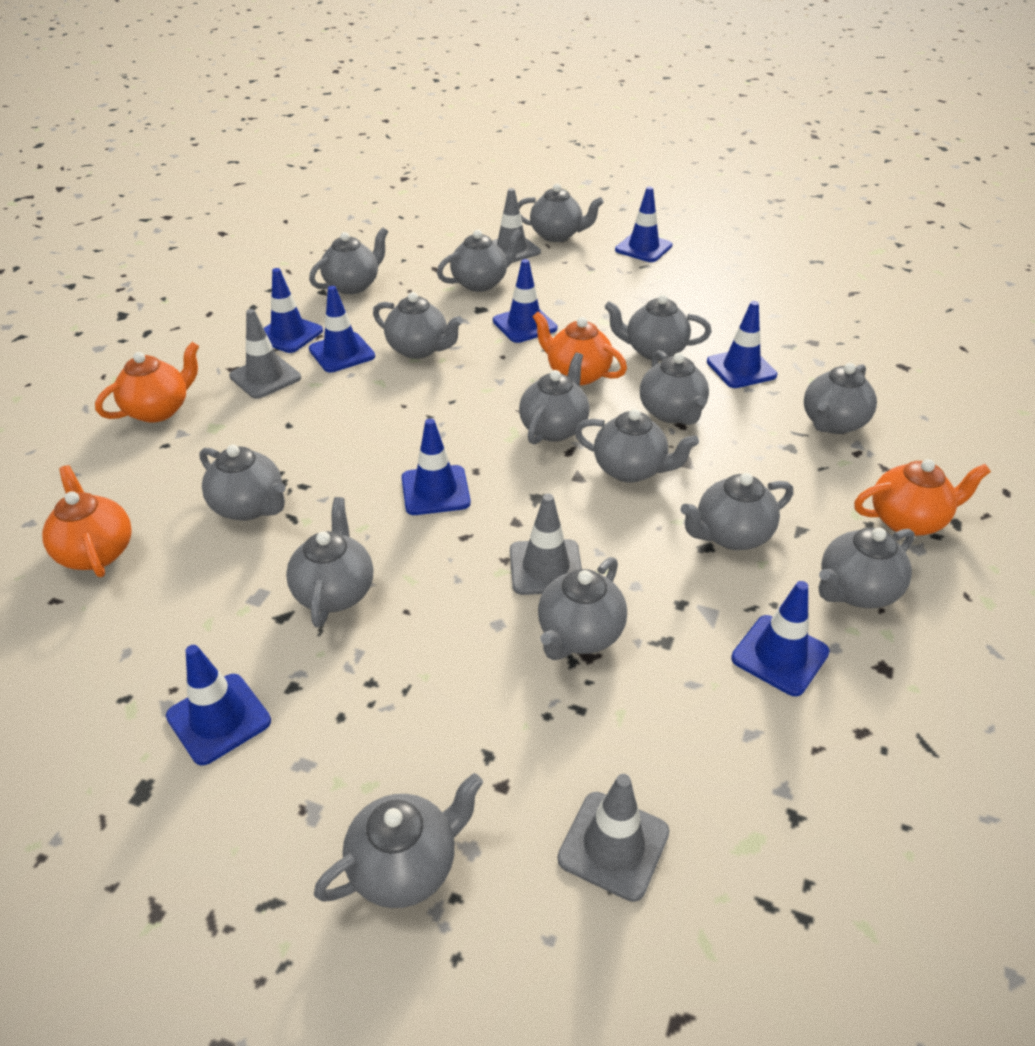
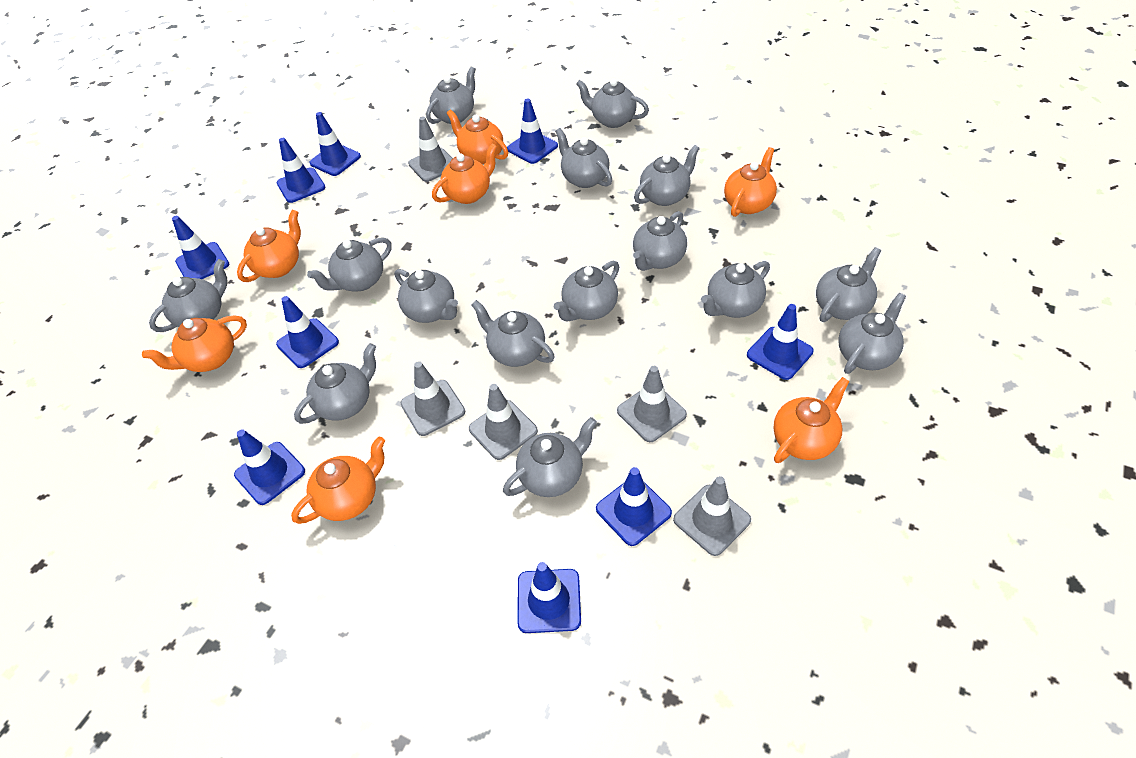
blue traffic cone: 8 -> 9
grey traffic cone: 4 -> 5
orange teapot: 4 -> 7

